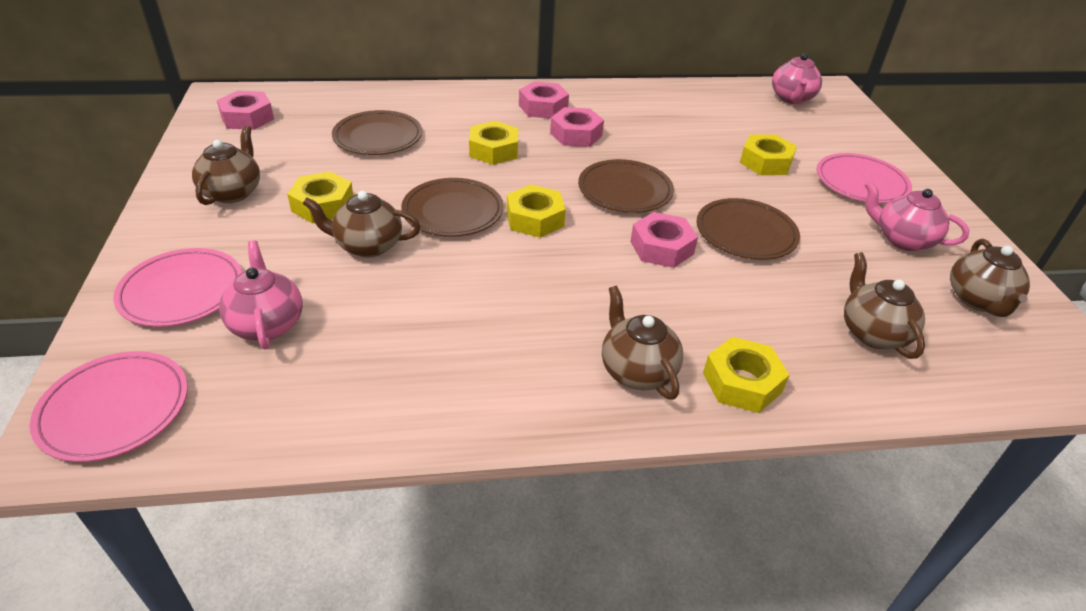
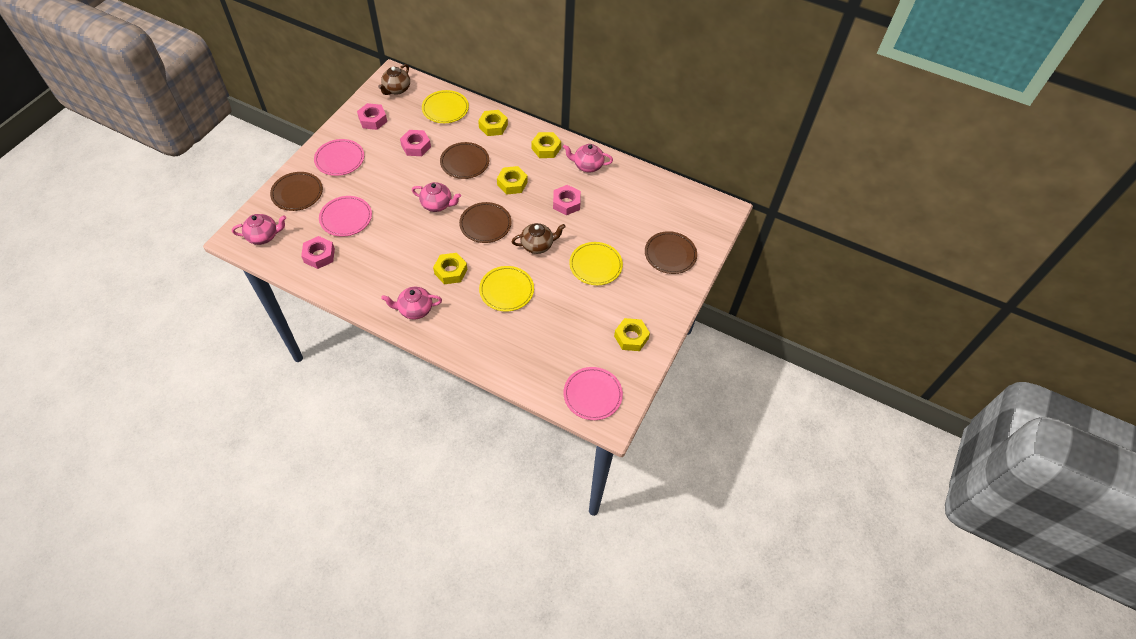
brown teapot: 5 -> 2
pink teapot: 3 -> 4
yellow plate: 0 -> 3

